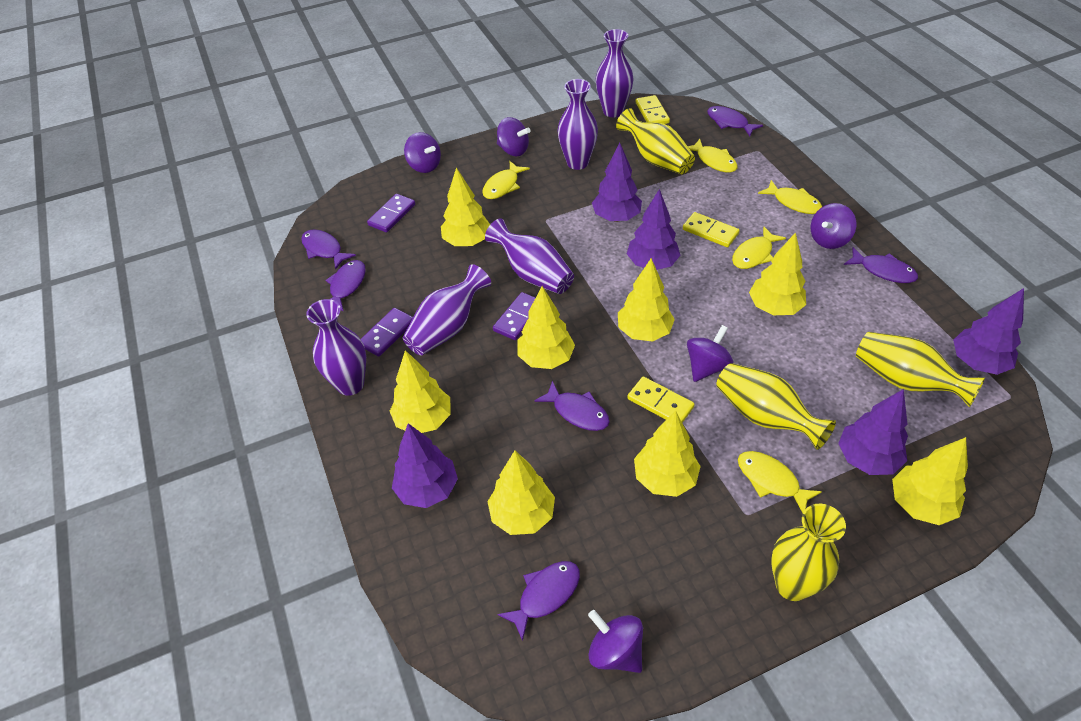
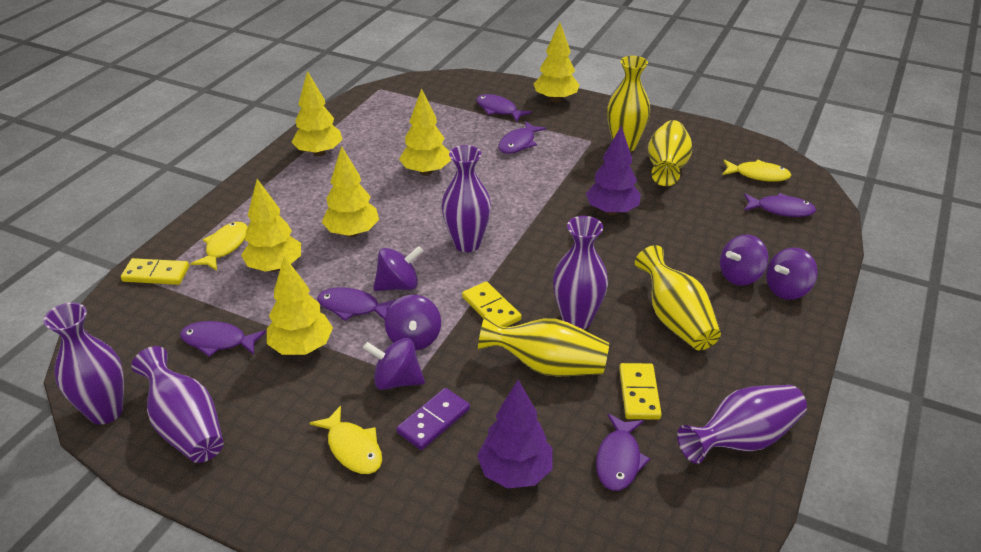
purple domino: 3 -> 1
purple tree: 5 -> 2
yellow fish: 5 -> 3
yellow tree: 8 -> 6

